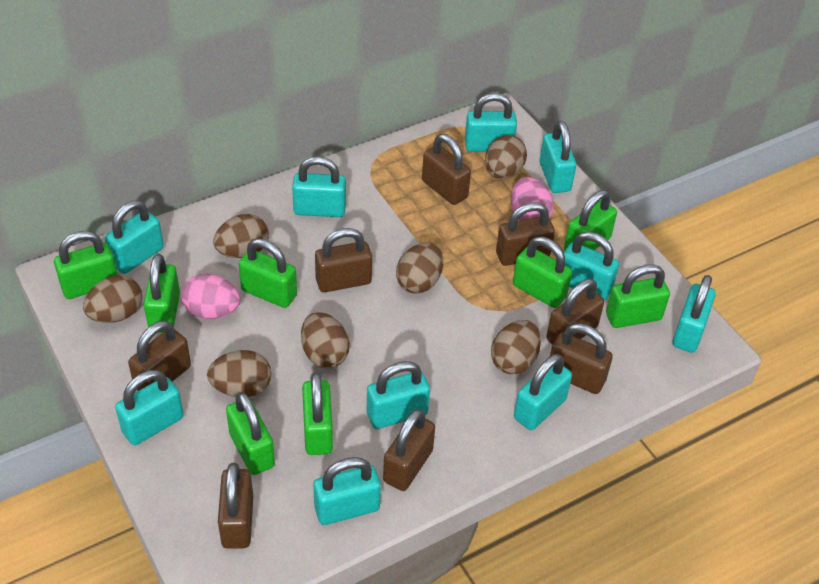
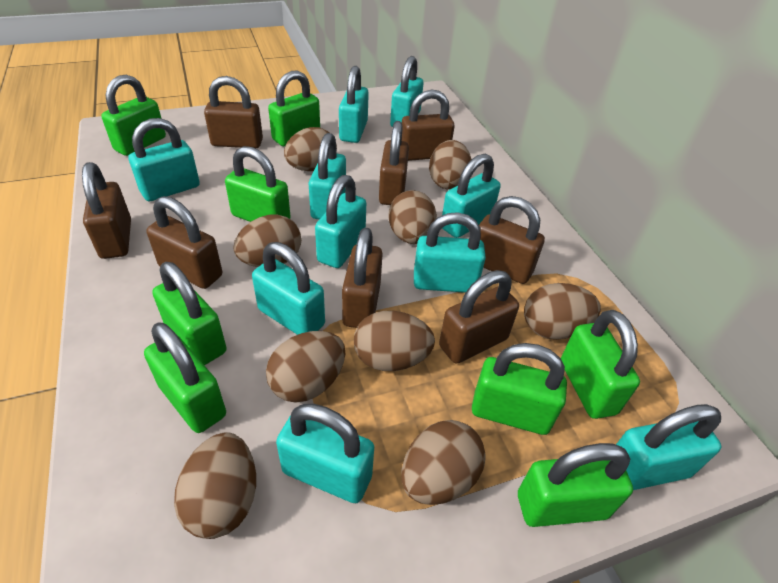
brown egg: 7 -> 9
pink egg: 2 -> 0

